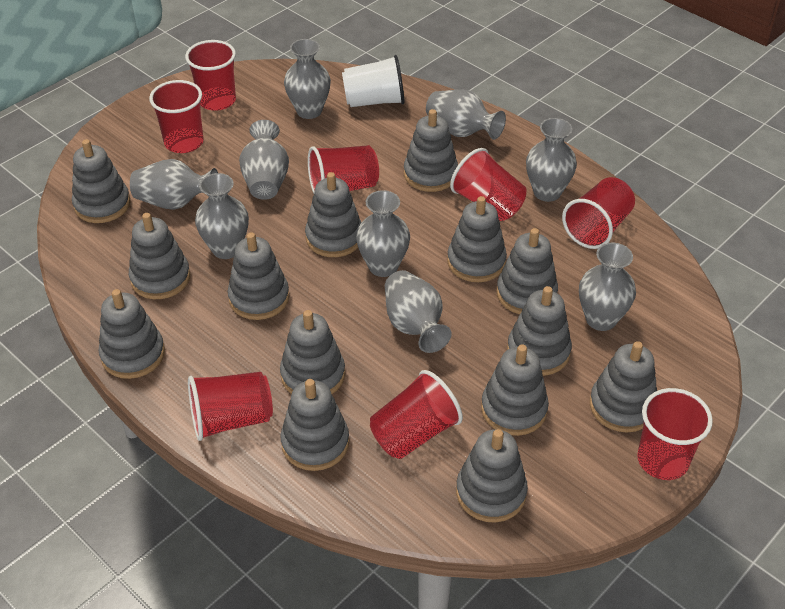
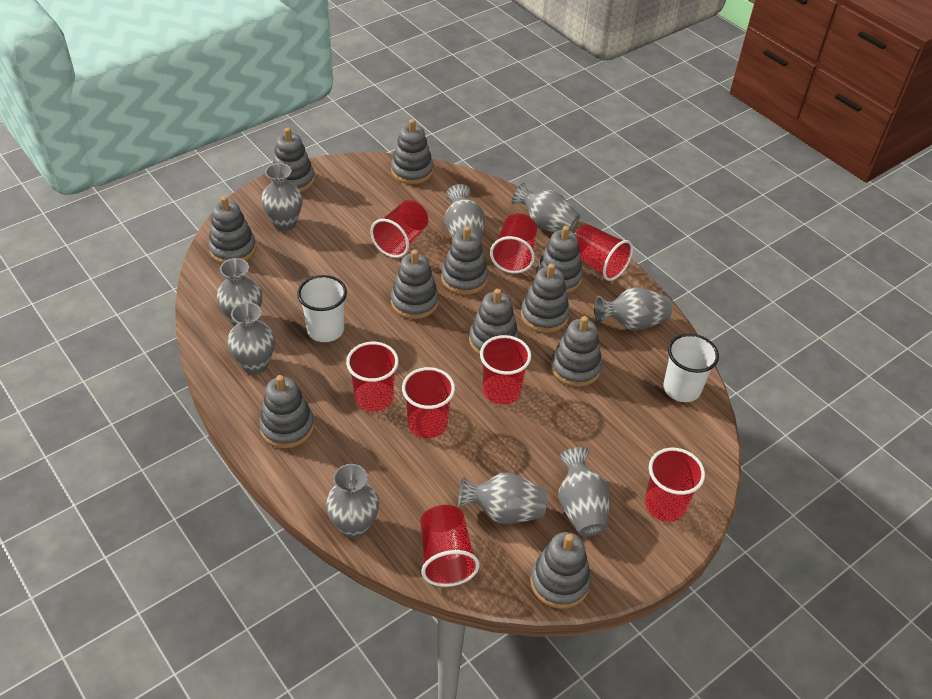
grey stacking toy: 14 -> 11
white cup: 1 -> 2

